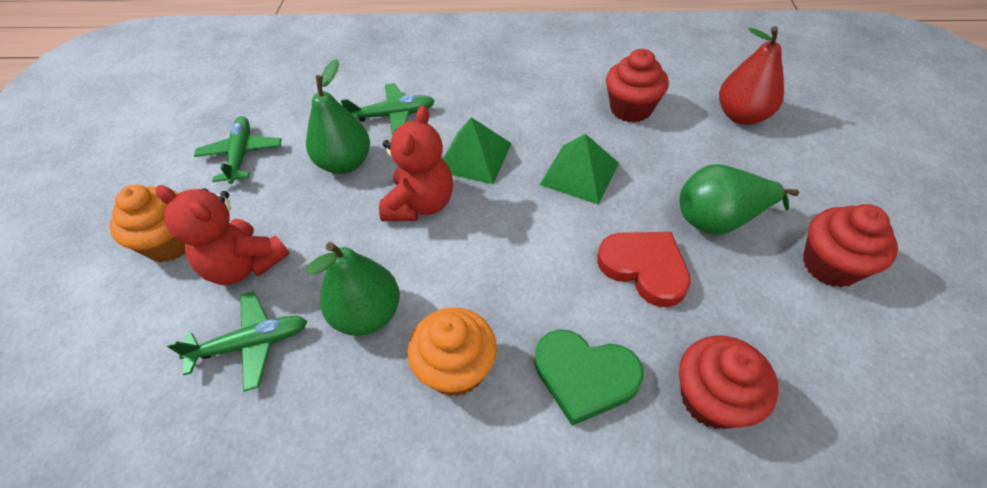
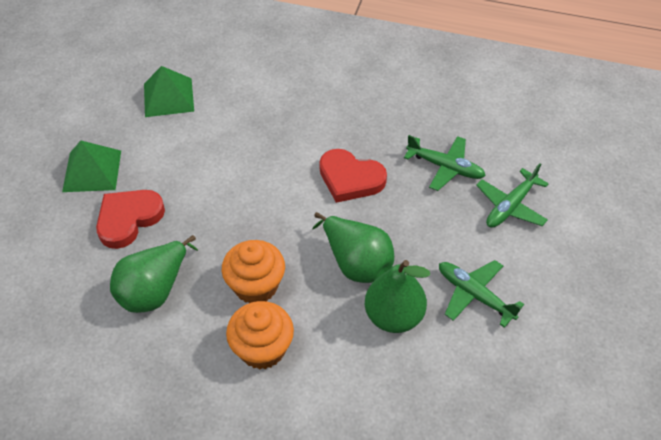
green heart: 1 -> 0
red cupcake: 3 -> 0
red heart: 1 -> 2
red pear: 1 -> 0
red teddy bear: 2 -> 0

